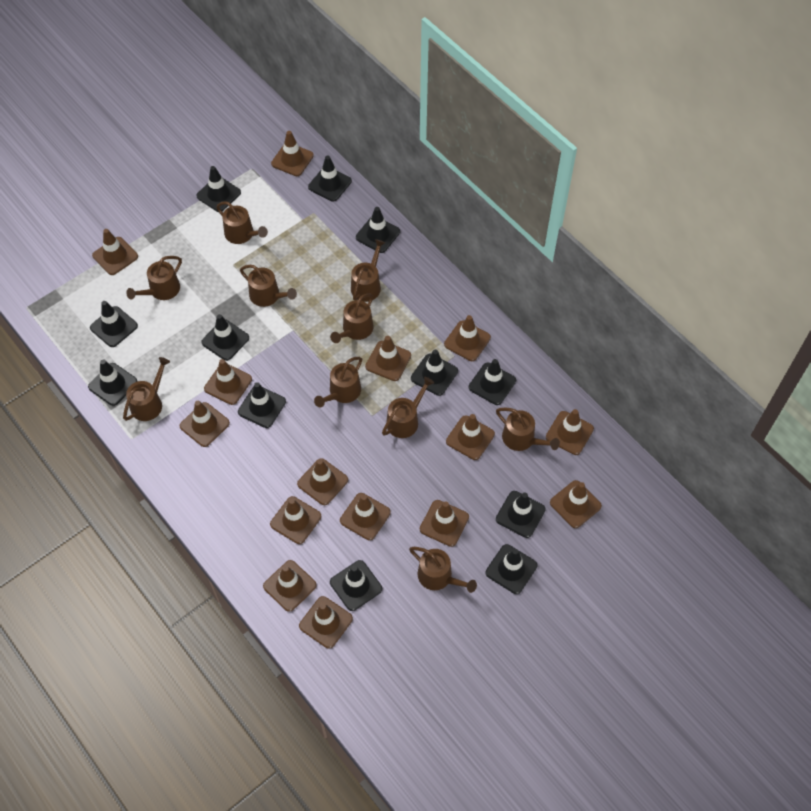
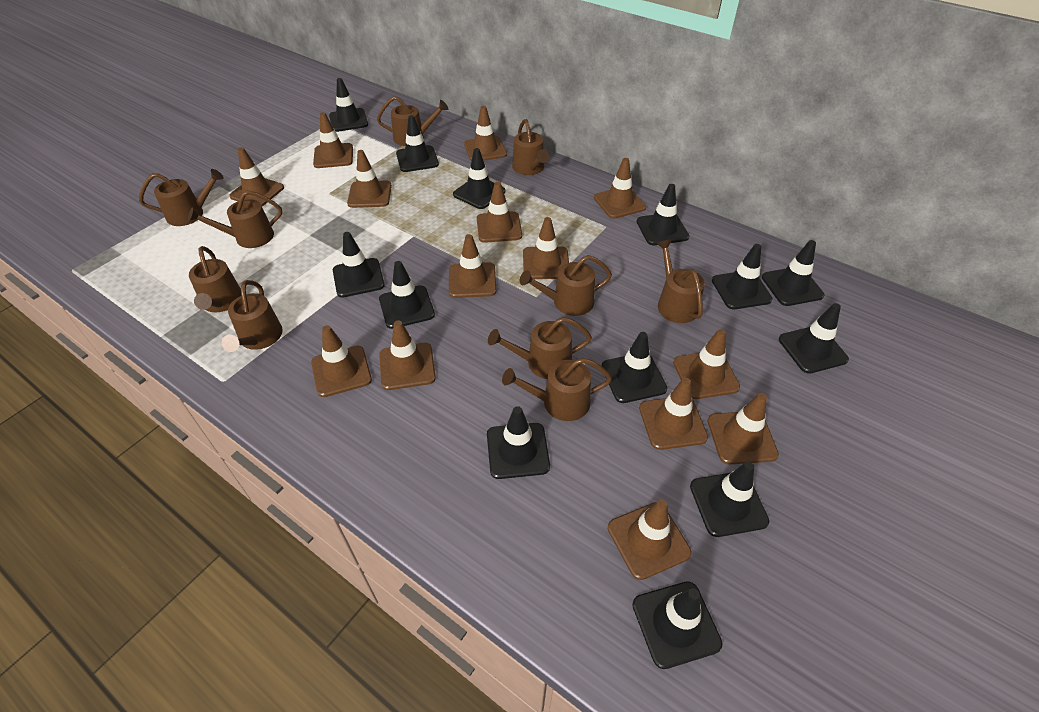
black traffic cone: 12 -> 13
brown traffic cone: 15 -> 14

